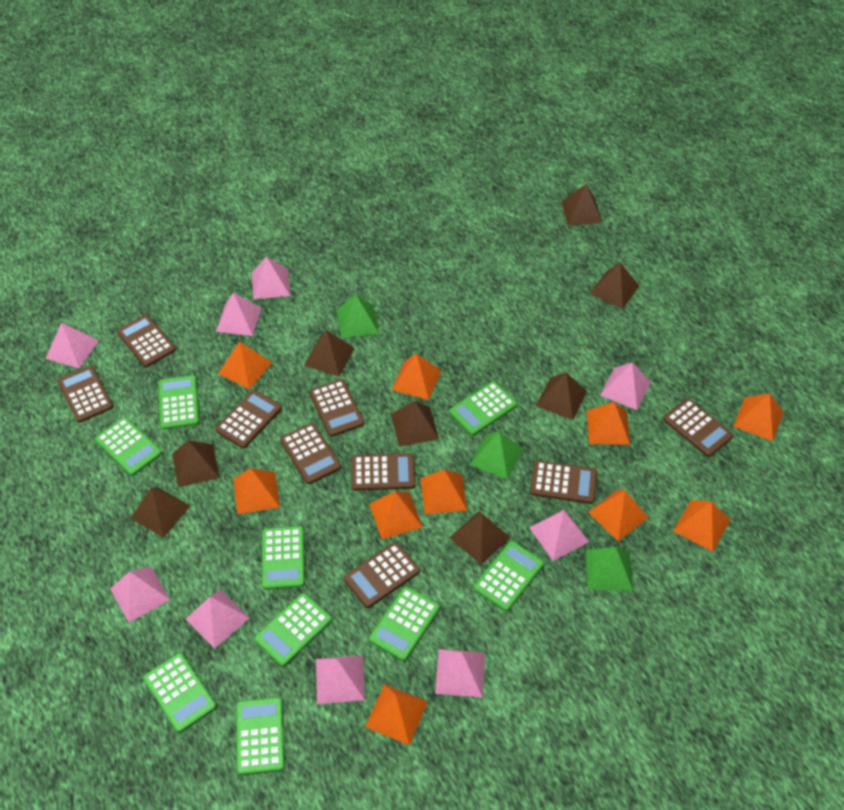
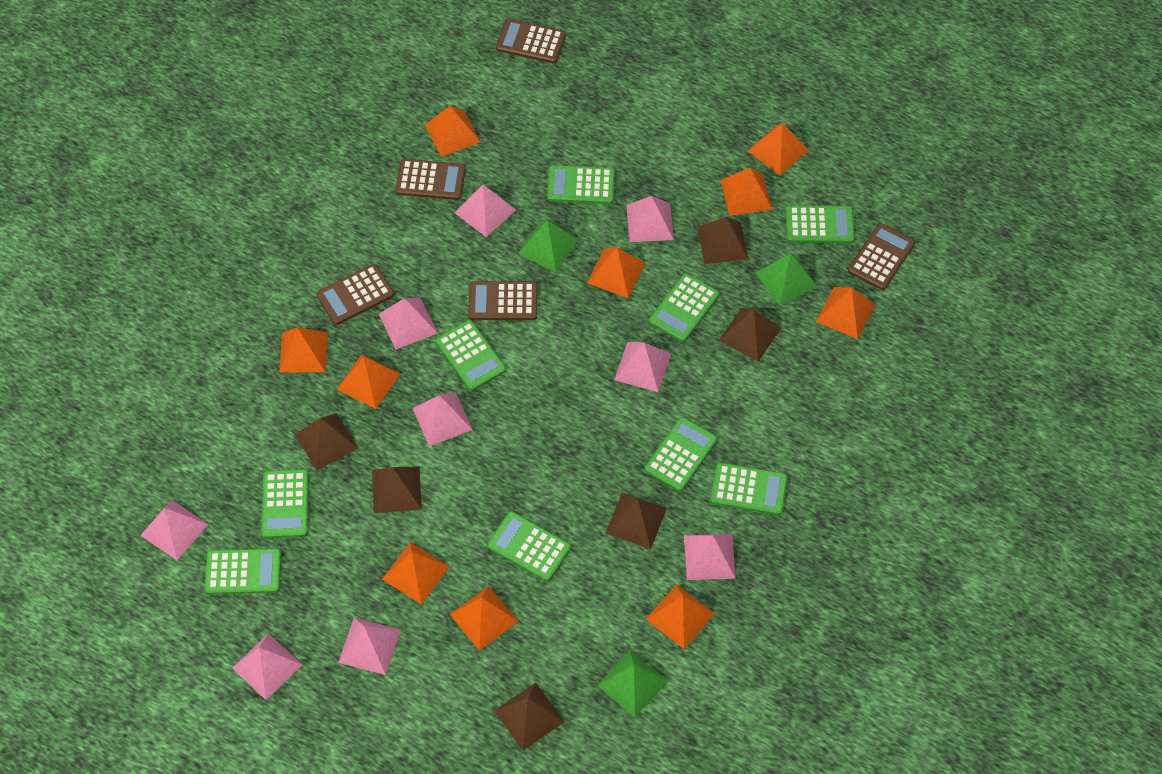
brown calculator: 9 -> 5
brown pyramid: 8 -> 6

